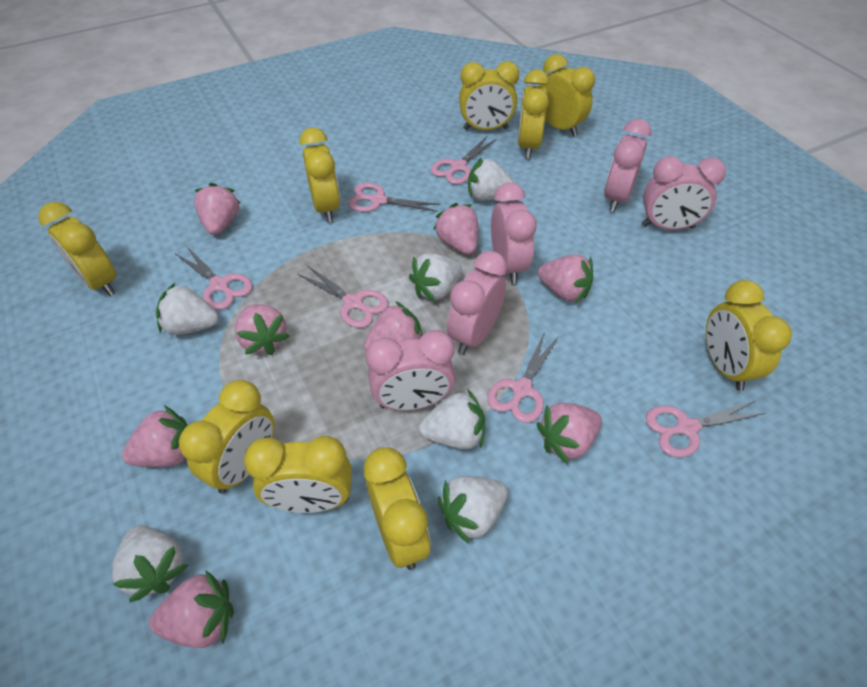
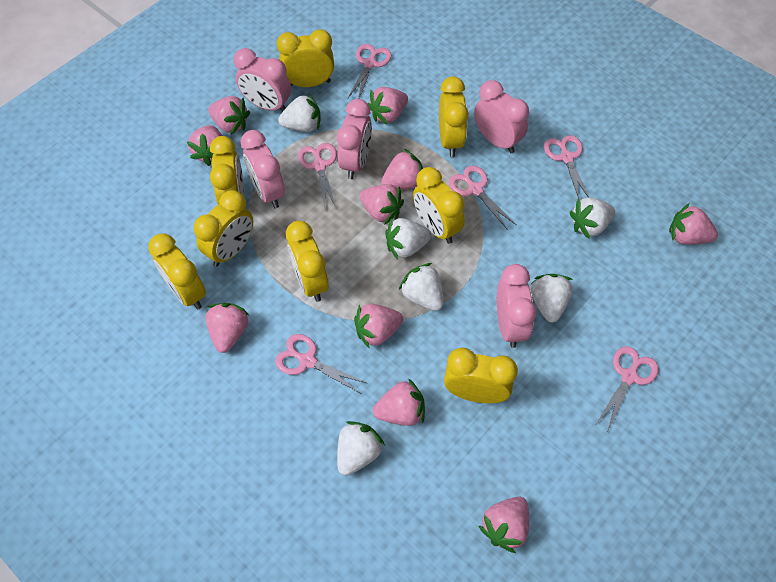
pink strawberry: 8 -> 10
yellow clock: 9 -> 8

